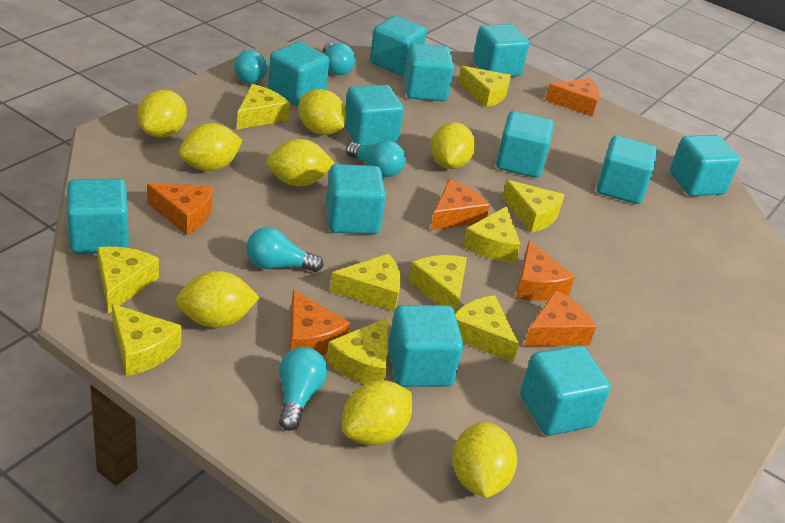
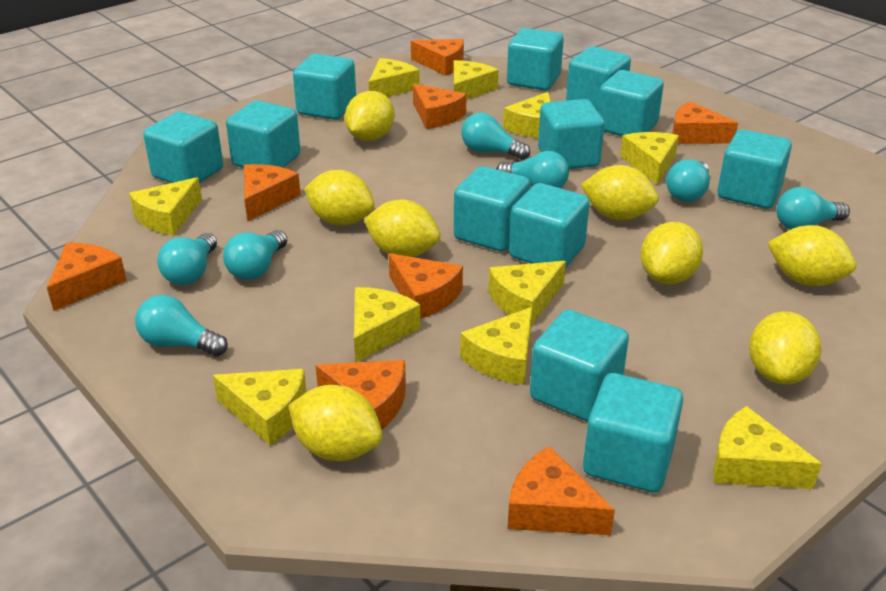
orange cheese: 6 -> 8
turquoise light bulb: 5 -> 7

